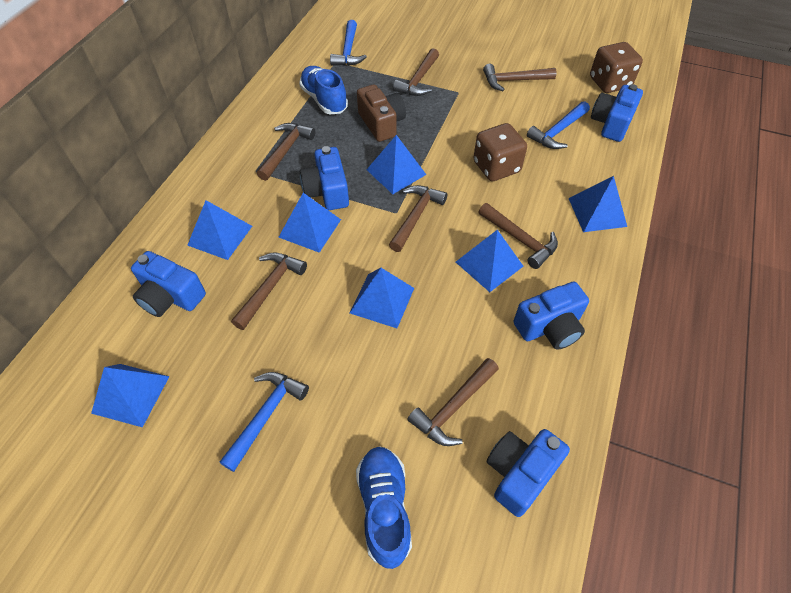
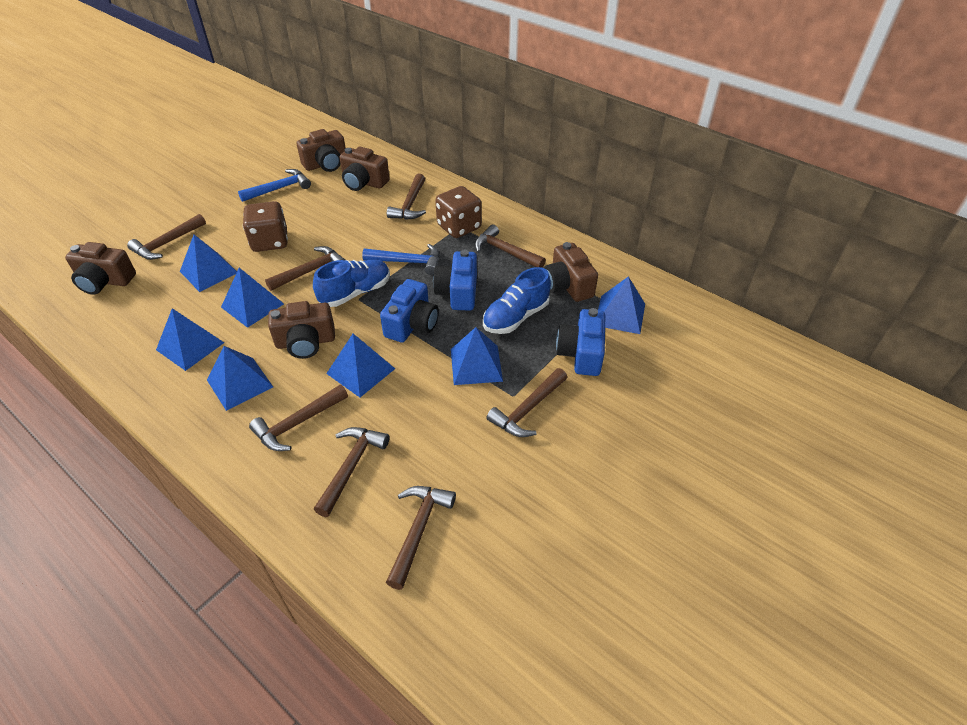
blue camera: 5 -> 3
blue hammer: 3 -> 2
brown camera: 1 -> 5
brown hammer: 7 -> 8

